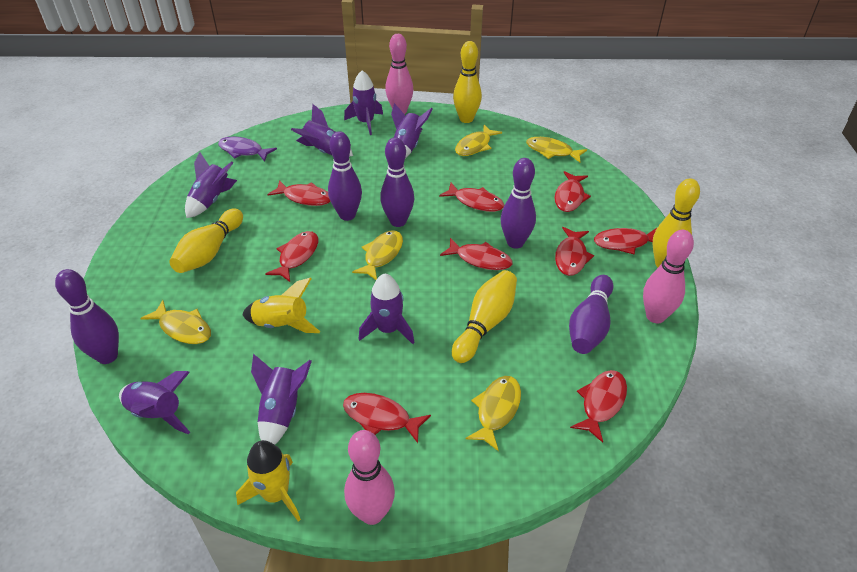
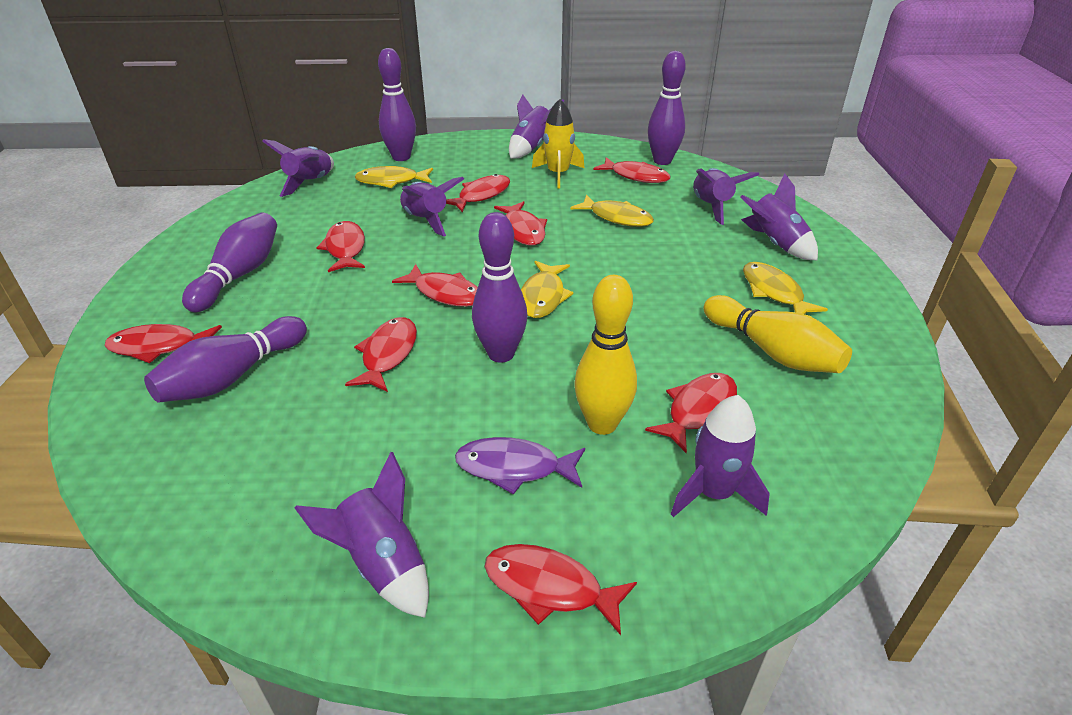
pink bowling pin: 3 -> 0
yellow bowling pin: 4 -> 2
yellow fish: 5 -> 4
yellow rocket: 2 -> 1

